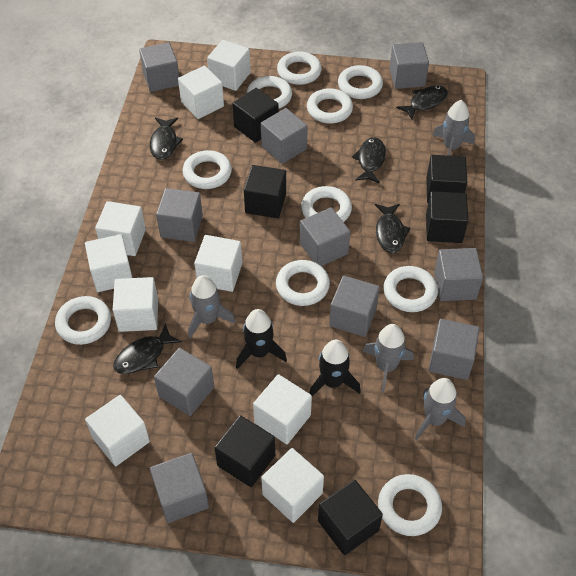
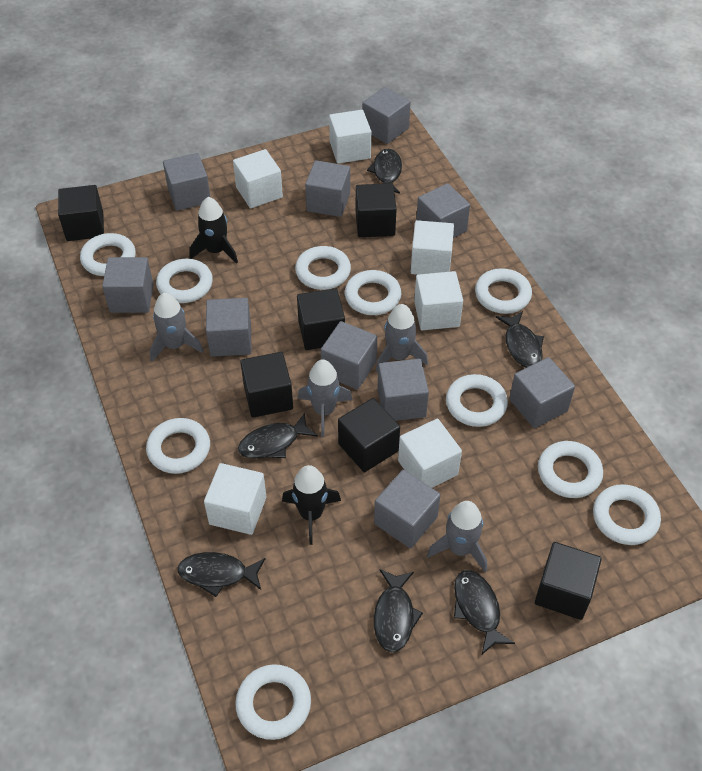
black fish: 5 -> 6
white cube: 9 -> 6

